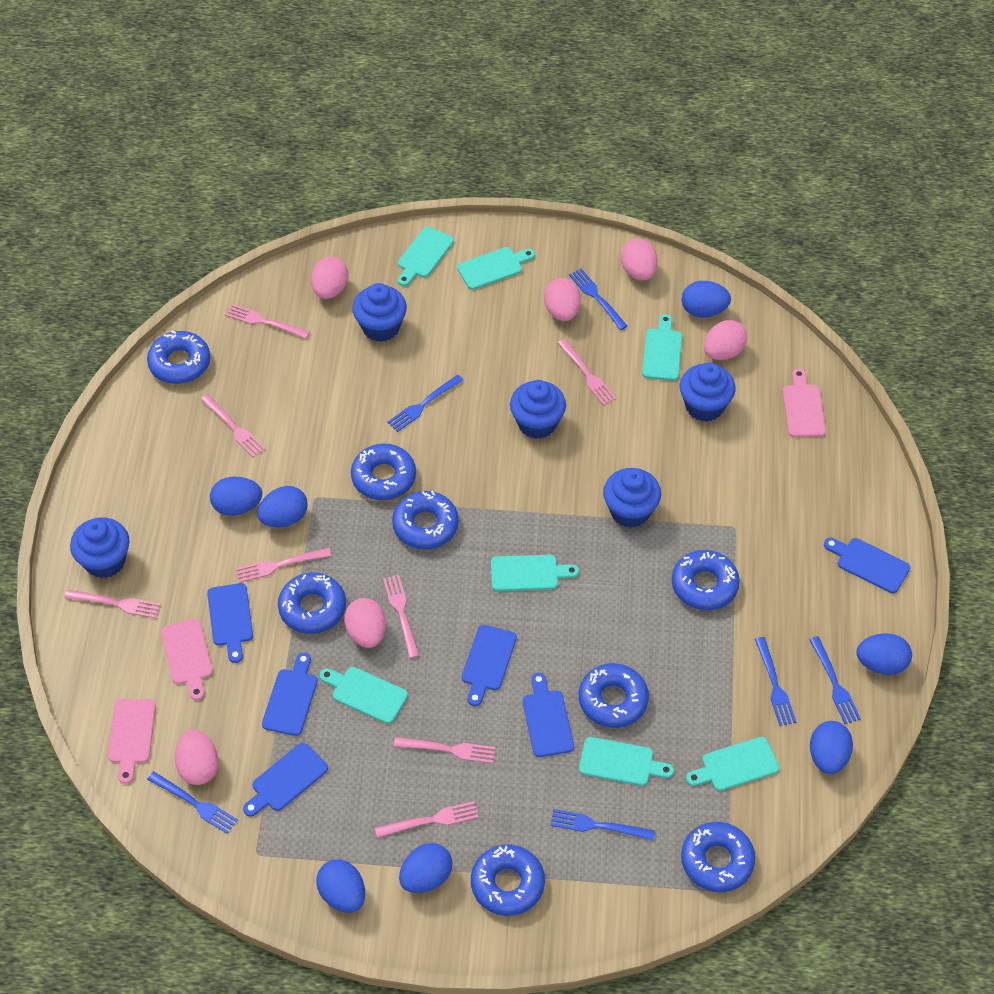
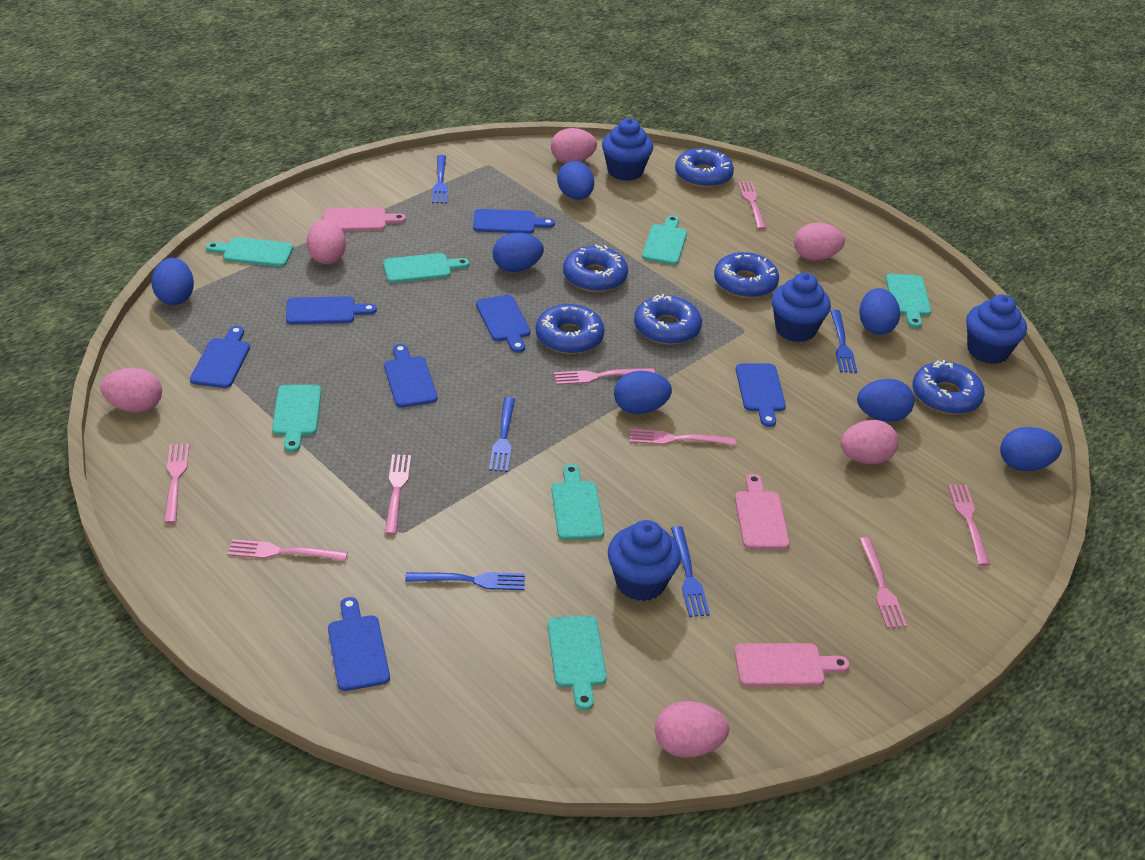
blue cupcake: 5 -> 4
blue cutting board: 6 -> 7
blue donut: 8 -> 6
blue fork: 6 -> 5

